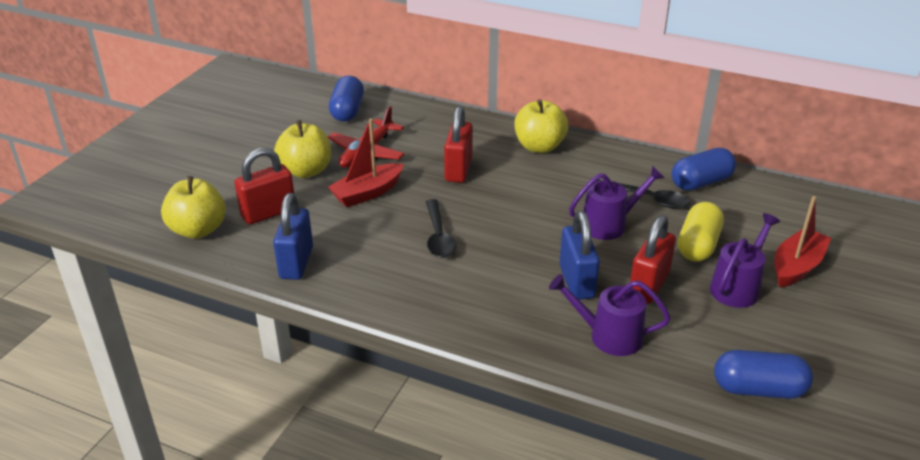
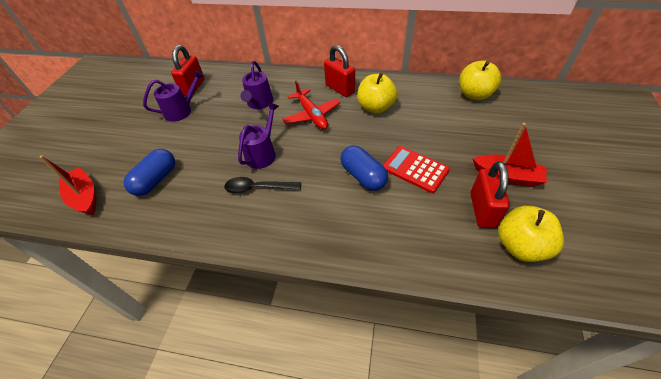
black spoon: 2 -> 1
blue capsule: 3 -> 2
blue padlock: 2 -> 0
red calculator: 0 -> 1
yellow capsule: 1 -> 0

